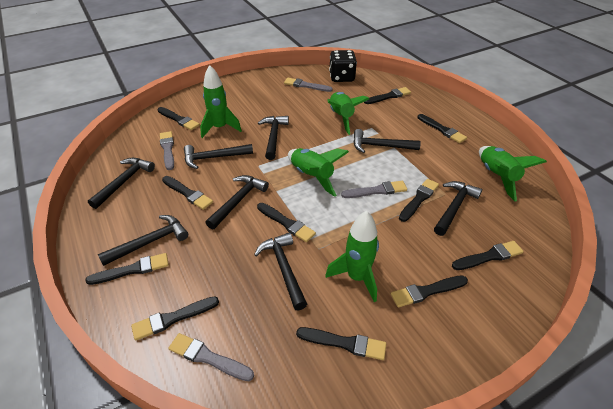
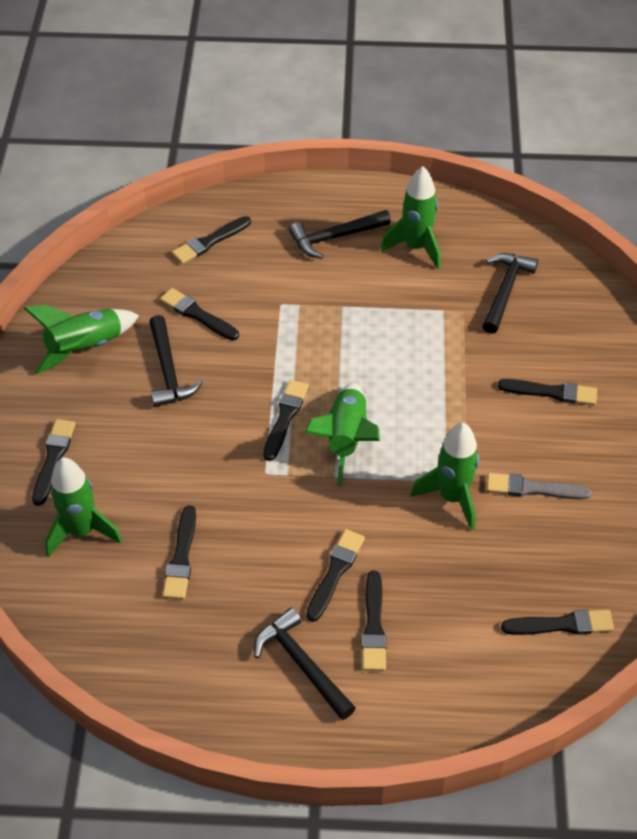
black brush: 11 -> 9
black dice: 1 -> 0
black hammer: 8 -> 4
grey brush: 4 -> 1

